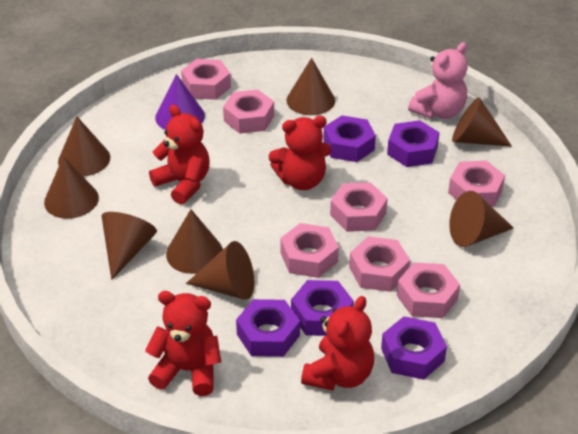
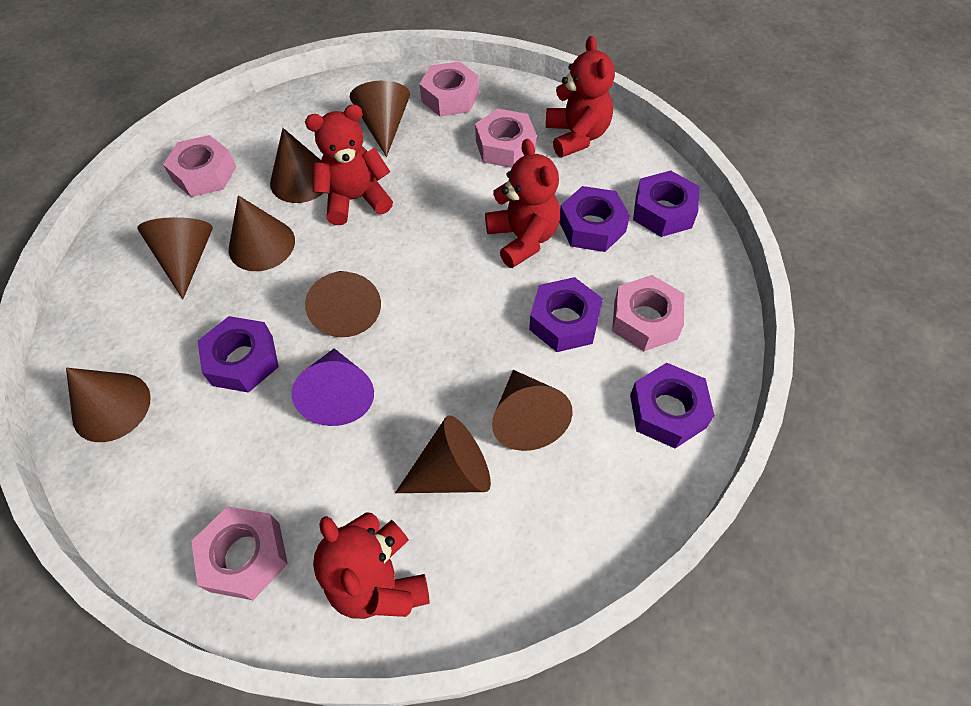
pink nut: 7 -> 5
pink teddy bear: 1 -> 0

